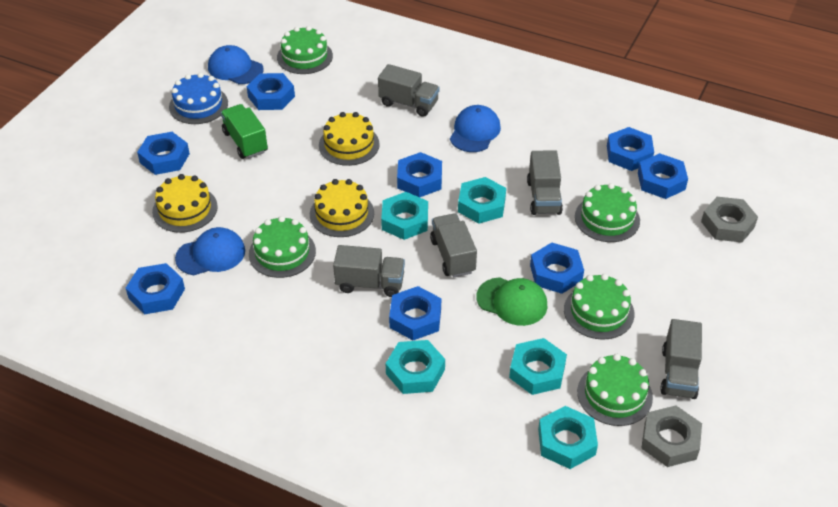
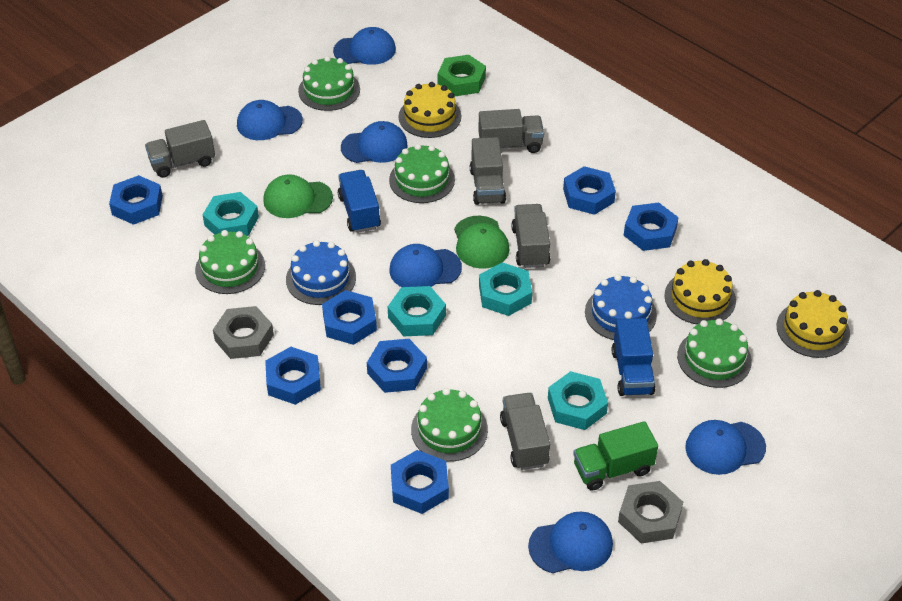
blue cake: 1 -> 2
blue cap: 3 -> 6
blue nut: 8 -> 7
blue truck: 0 -> 2
green cap: 1 -> 2
green nut: 0 -> 1
turquoise nut: 5 -> 4

